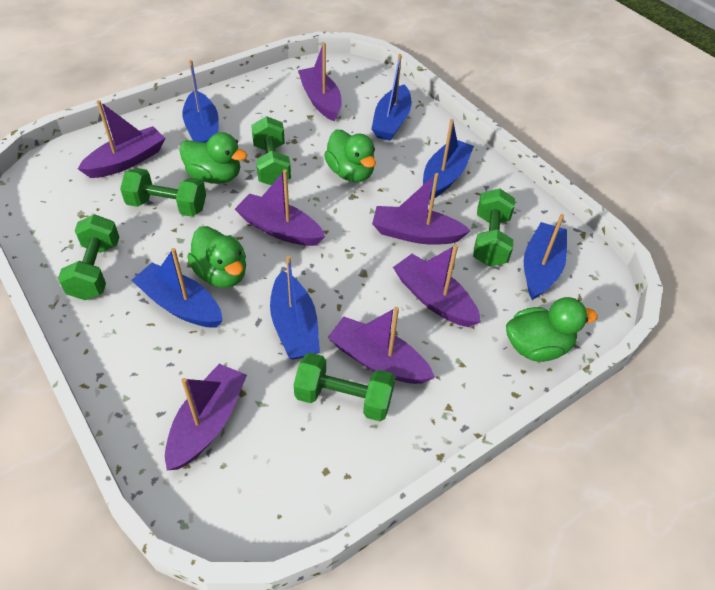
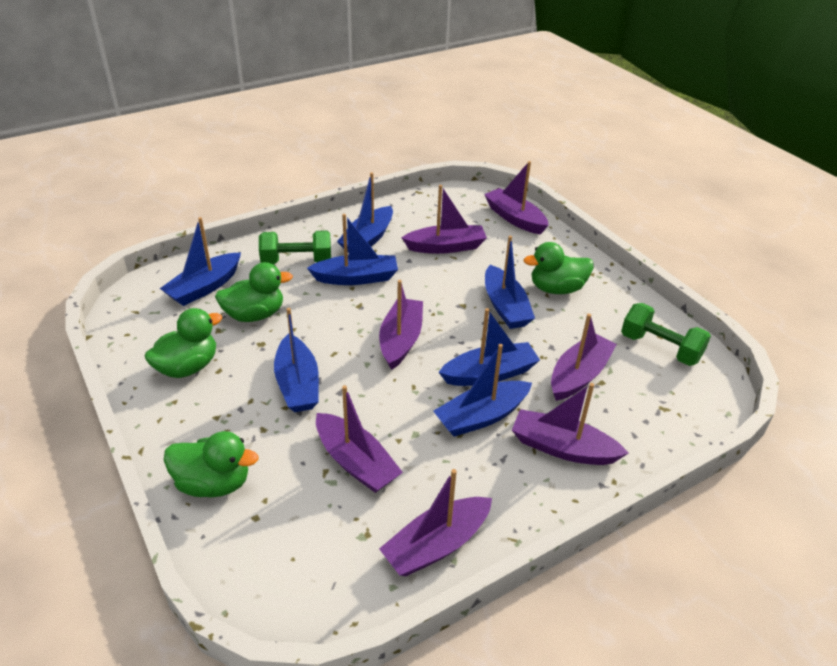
blue boat: 6 -> 7
green dumbbell: 5 -> 2

